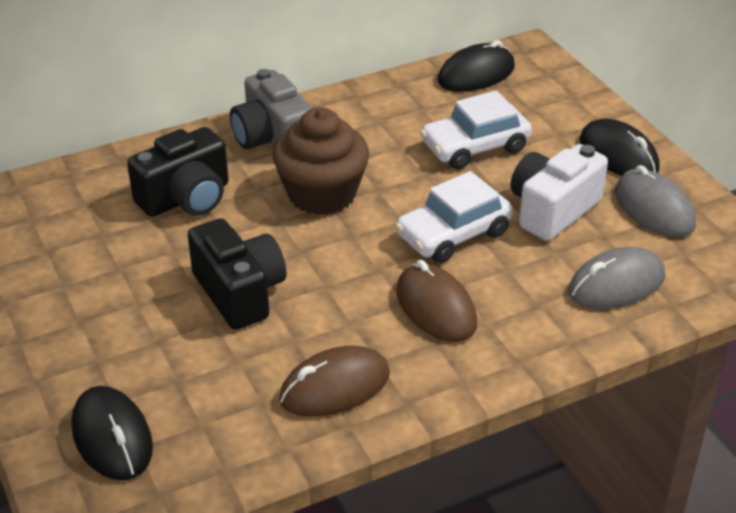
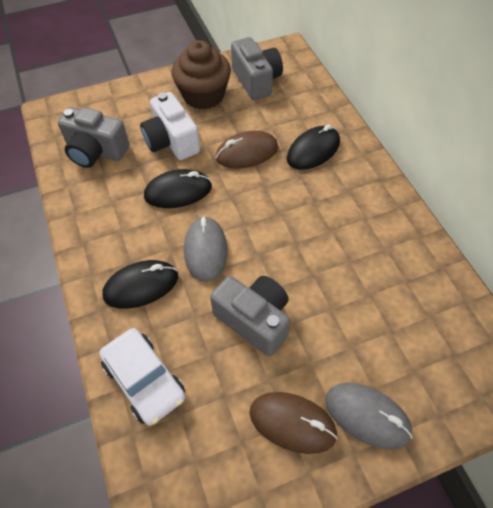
black camera: 2 -> 0
grey camera: 1 -> 3
white car: 2 -> 1

